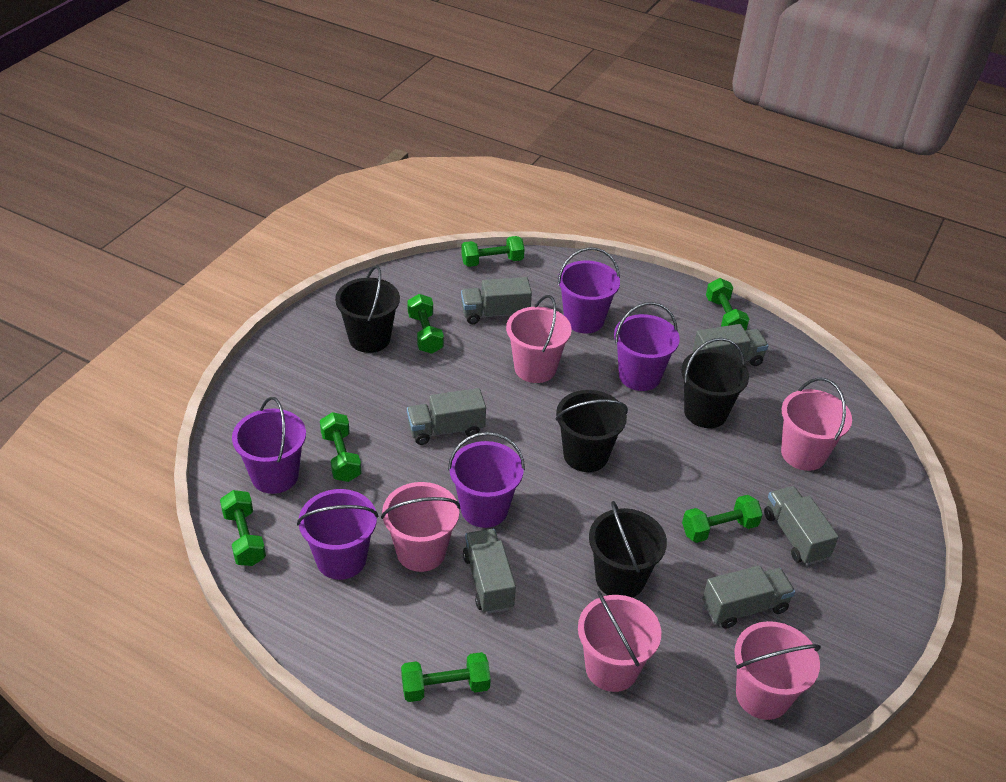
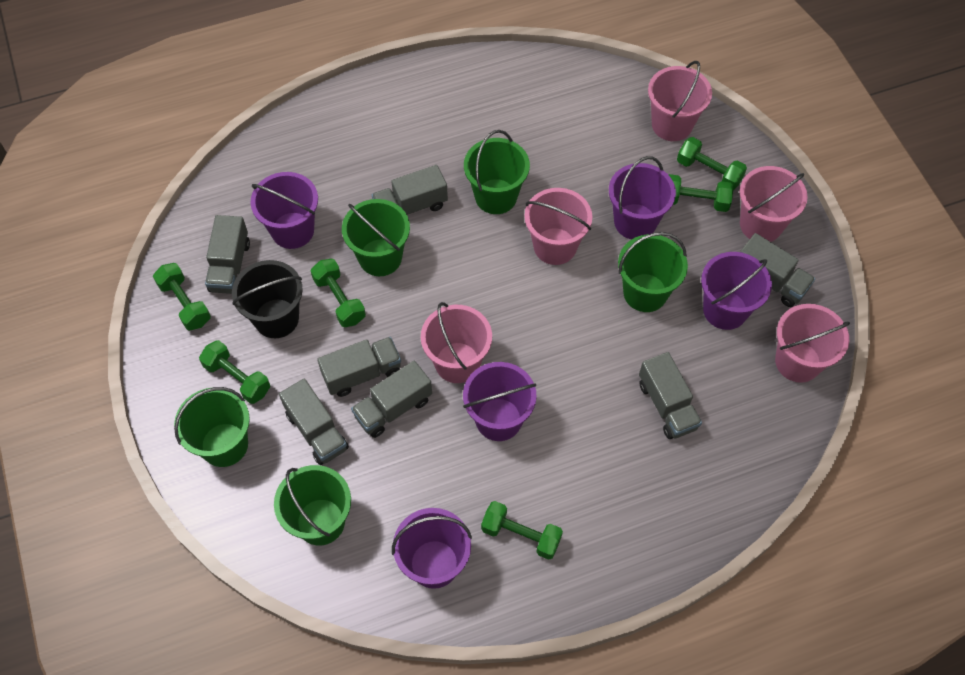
black bucket: 4 -> 1
green bucket: 0 -> 5
green dumbbell: 7 -> 6
grey truck: 6 -> 7

